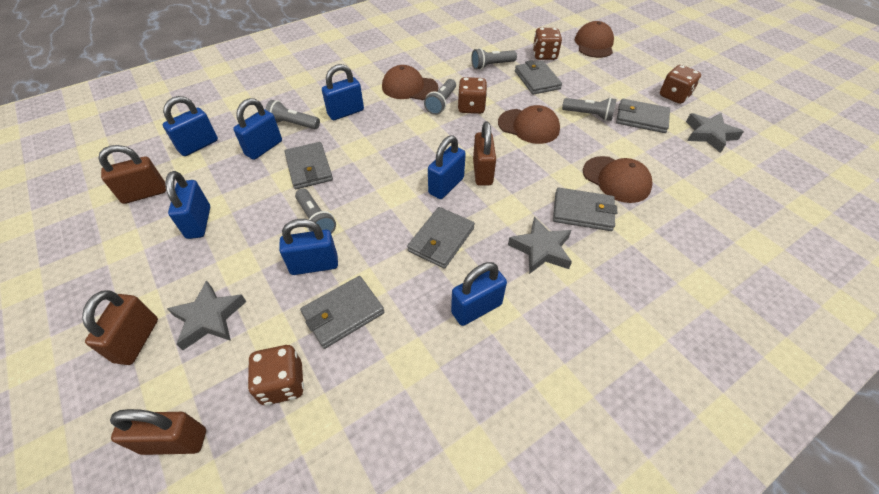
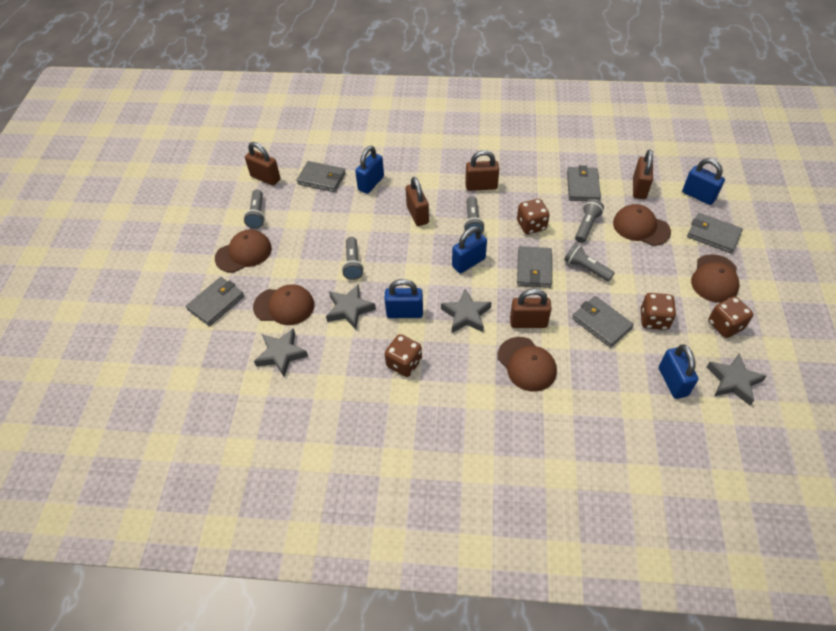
blue padlock: 7 -> 5
brown cap: 4 -> 5
brown padlock: 4 -> 5
grey star: 3 -> 4

